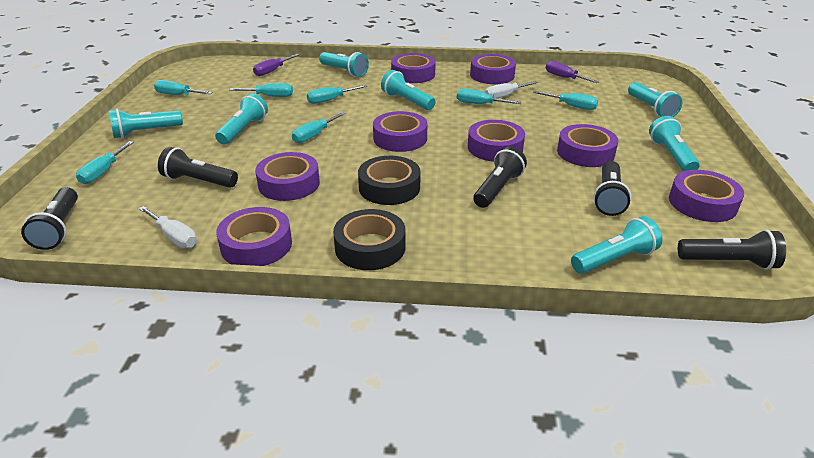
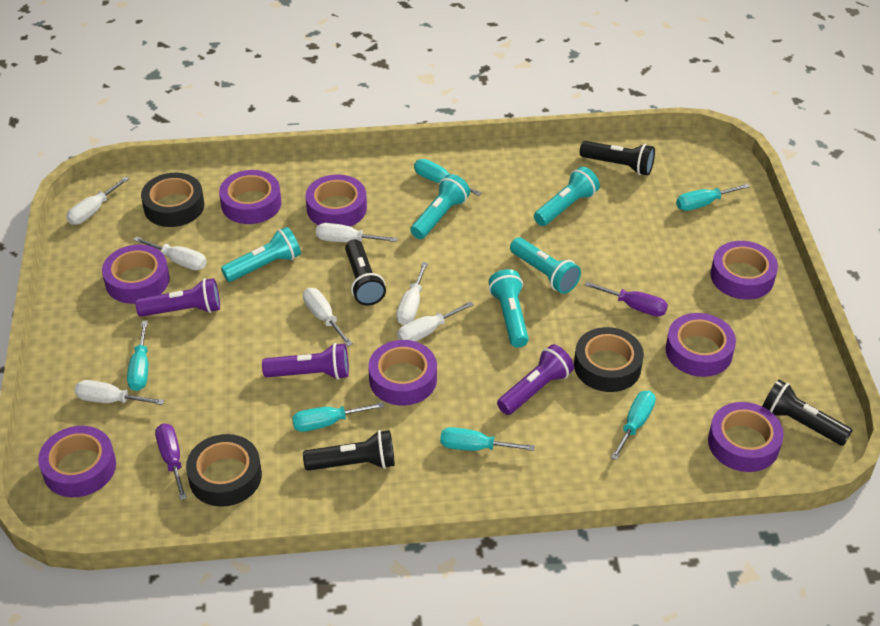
black flashlight: 5 -> 4
black tape: 2 -> 3
purple flashlight: 0 -> 3
turquoise flashlight: 7 -> 5
turquoise screwdriver: 7 -> 6
white screwdriver: 2 -> 7

